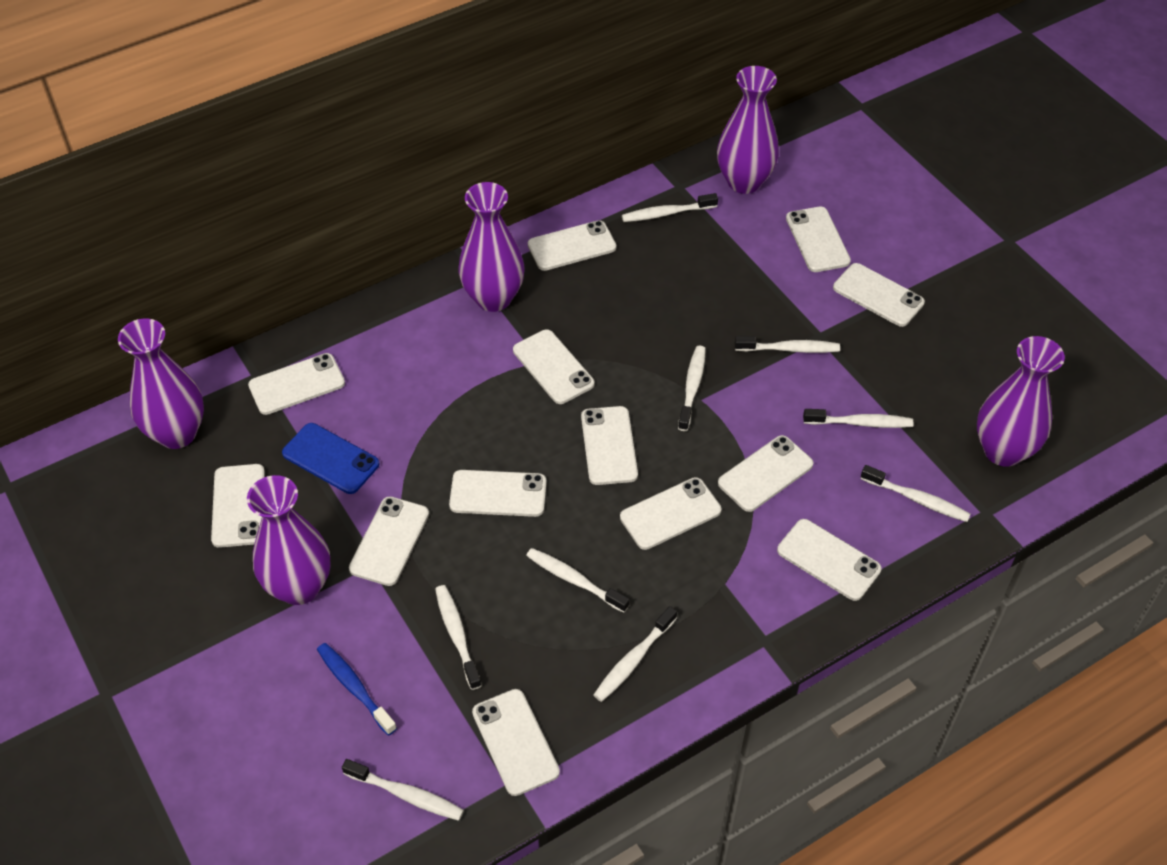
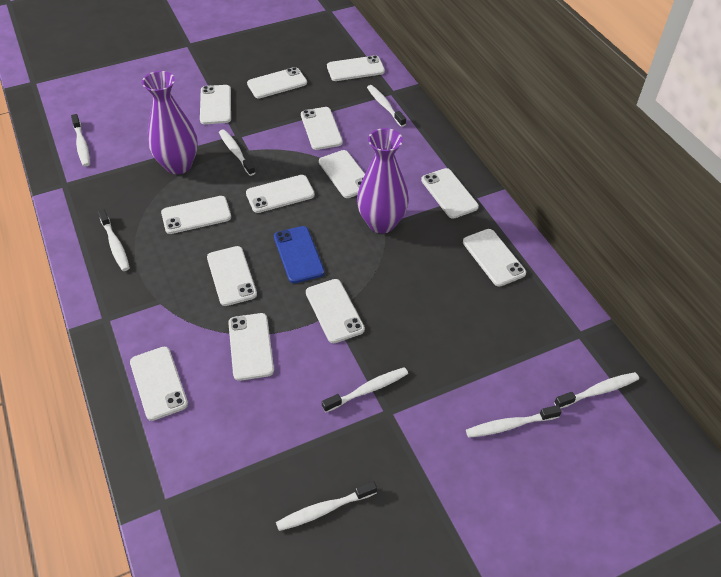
blue toothbrush: 1 -> 0
purple vase: 5 -> 2
white toothbrush: 9 -> 8

